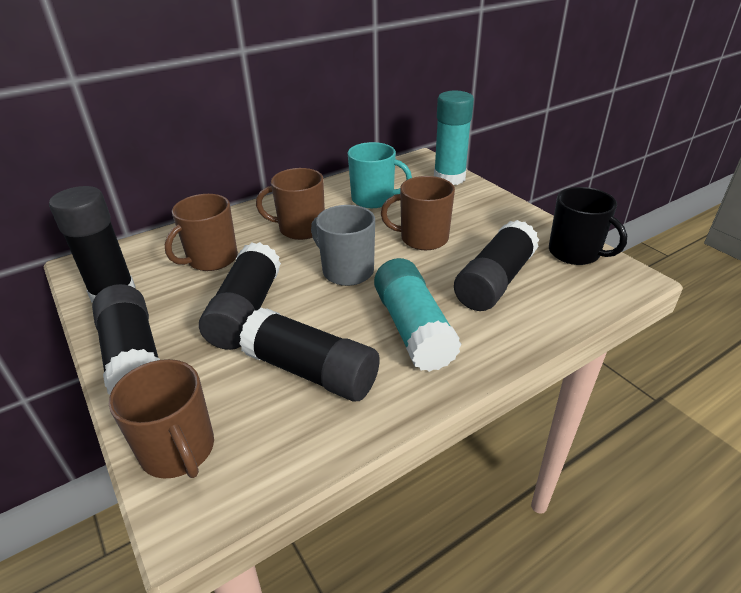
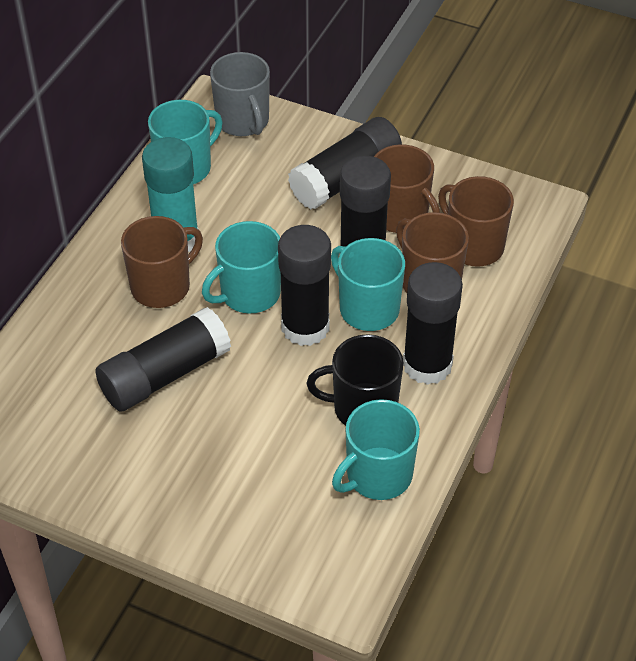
turquoise glue stick: 2 -> 1
turquoise mug: 1 -> 4

